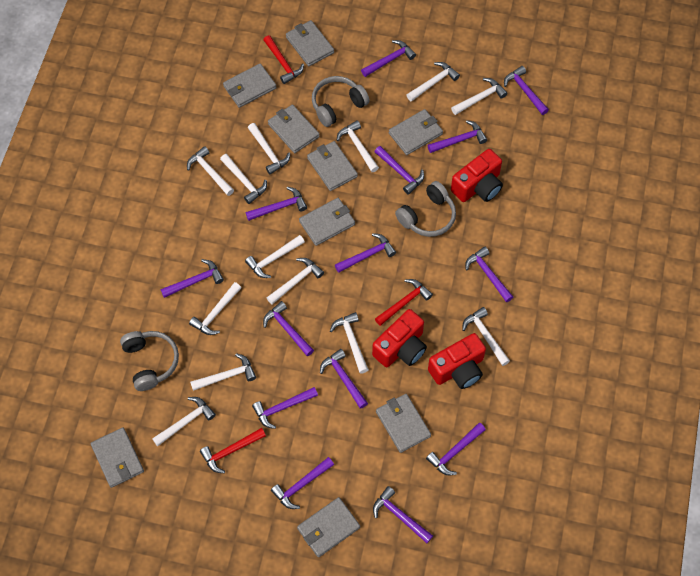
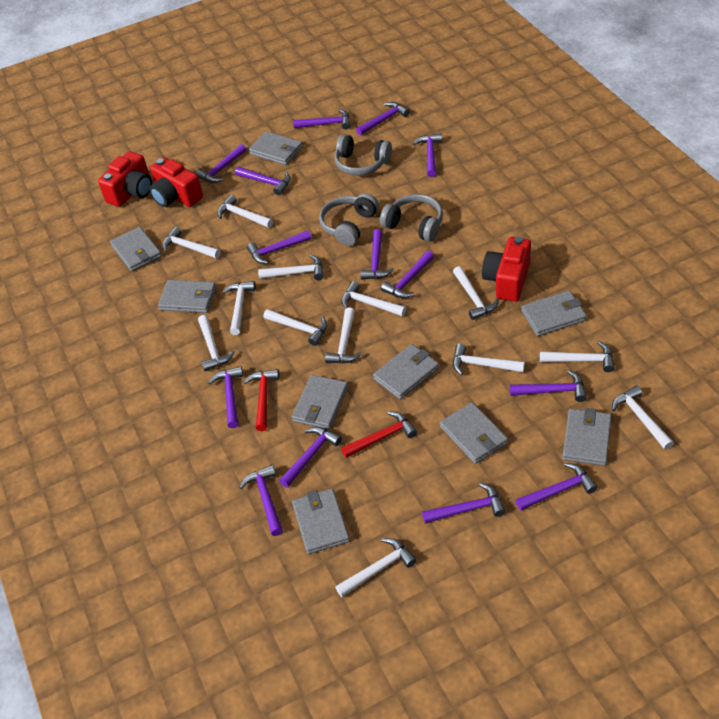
red hammer: 3 -> 2

